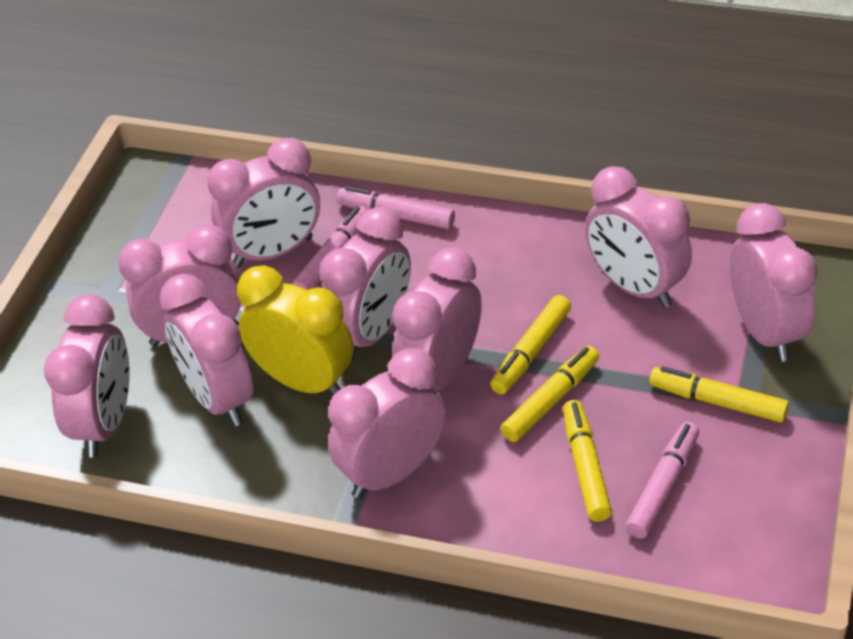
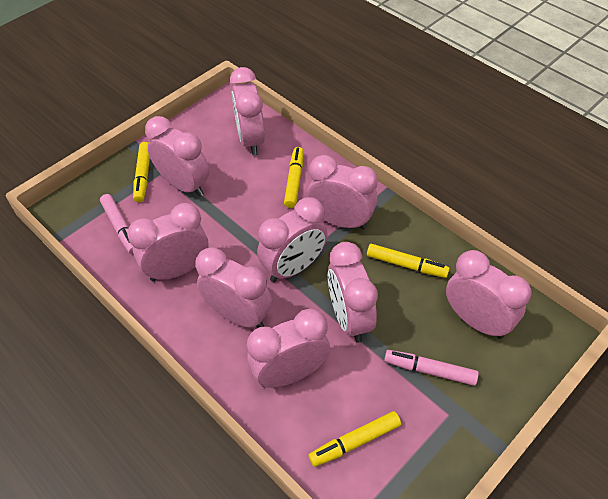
pink marker: 3 -> 2
yellow clock: 1 -> 0

